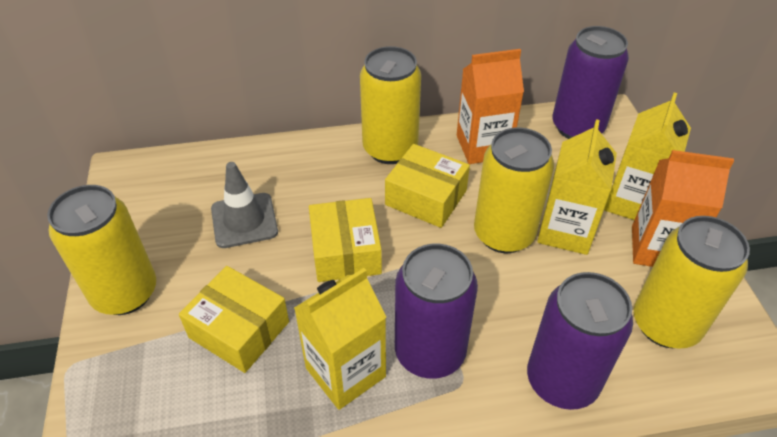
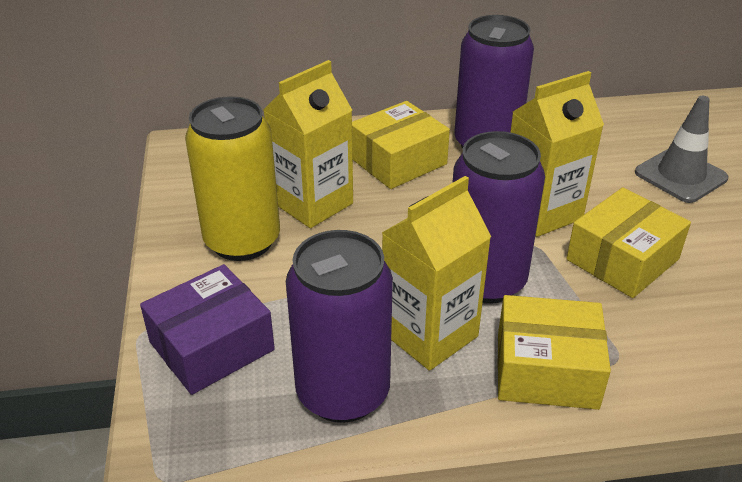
orange carton: 2 -> 0
purple box: 0 -> 1
yellow can: 4 -> 1

